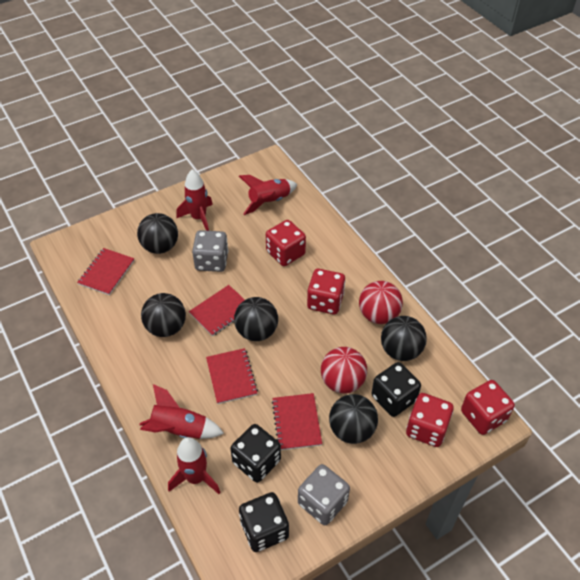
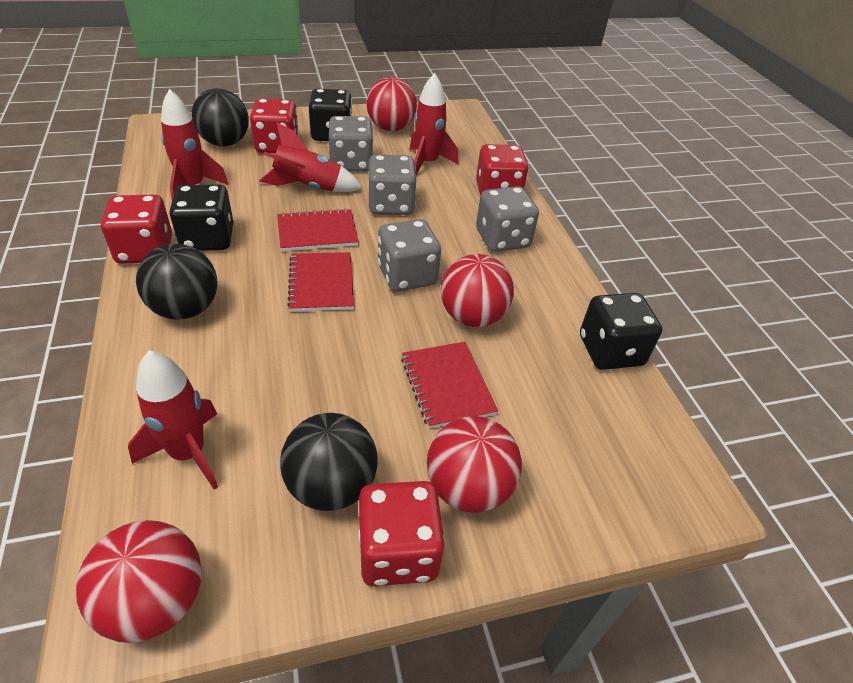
black ball: 5 -> 3
grey dice: 2 -> 4
red ball: 2 -> 4
red notebook: 4 -> 3

